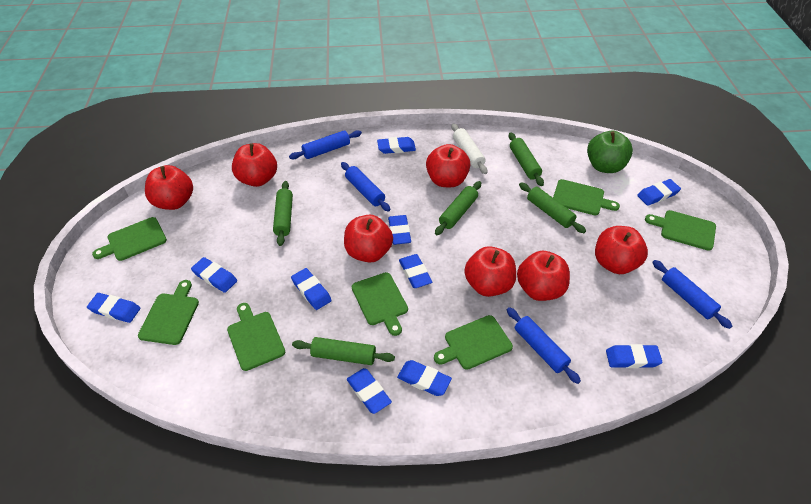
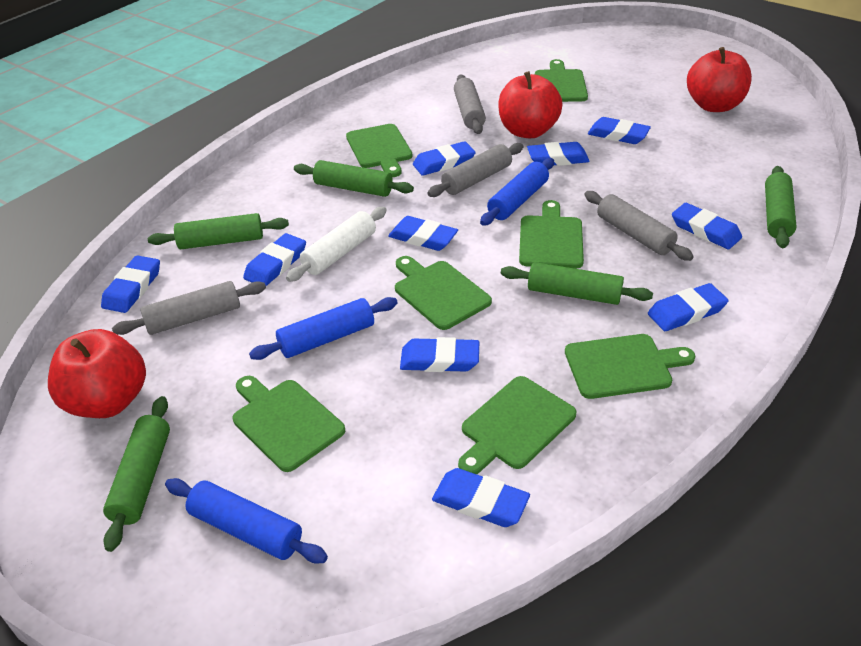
blue rolling pin: 4 -> 3
green apple: 1 -> 0
grey rolling pin: 0 -> 4
red apple: 7 -> 3

